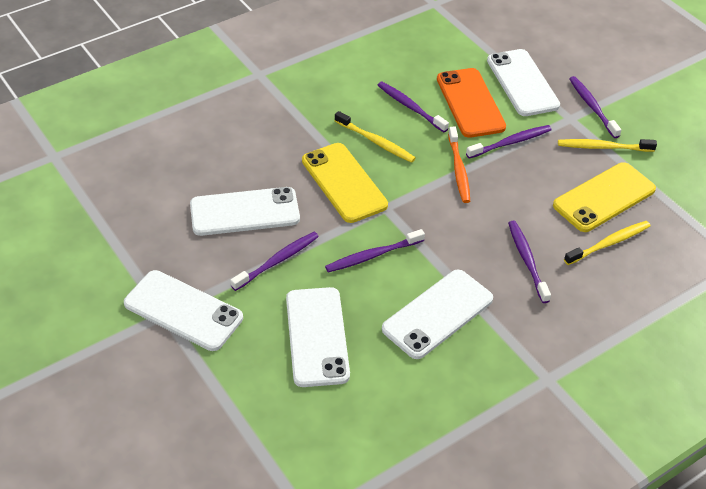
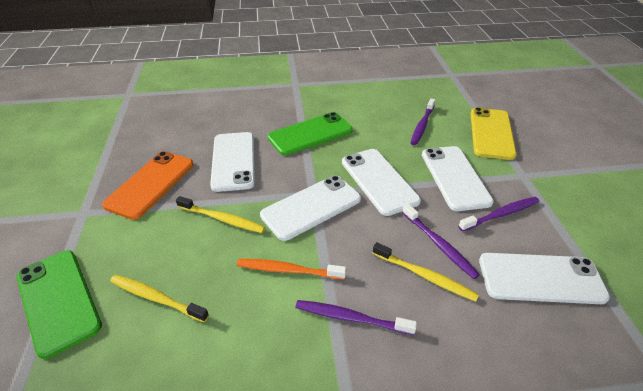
green phone: 0 -> 2
purple toothbrush: 6 -> 4
yellow phone: 2 -> 1

